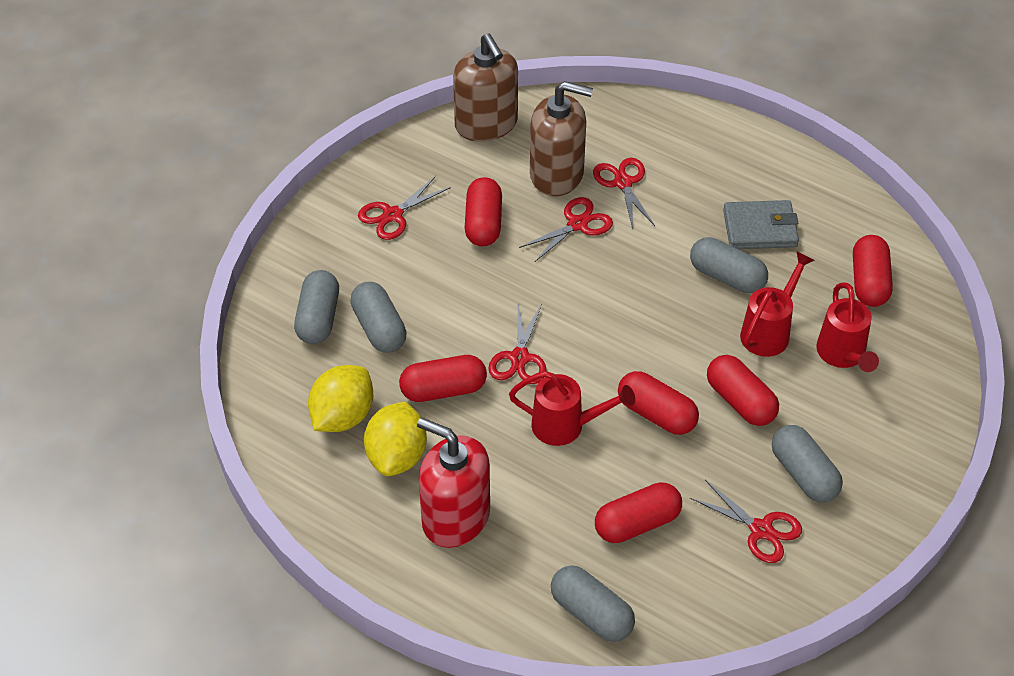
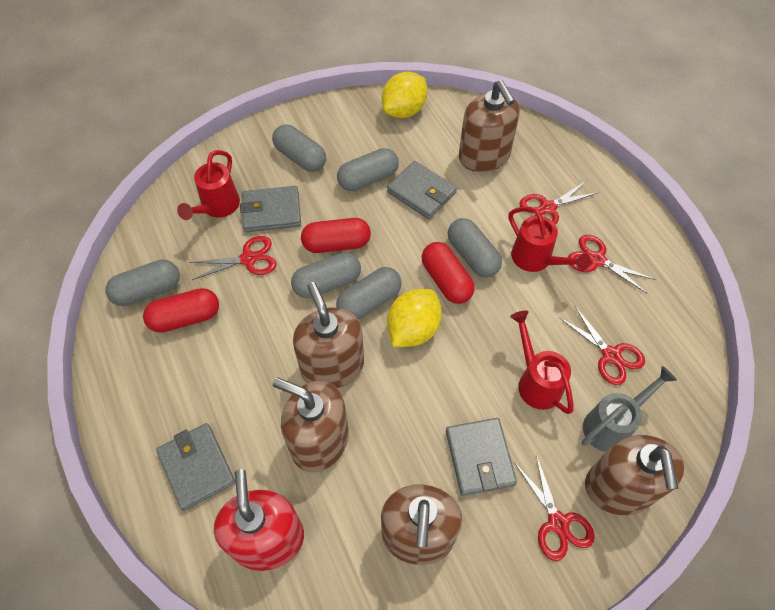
brown soap dispenser: 2 -> 5
grey capsule: 5 -> 6
grey wallet: 1 -> 4
grey watering can: 0 -> 1
red capsule: 6 -> 3

